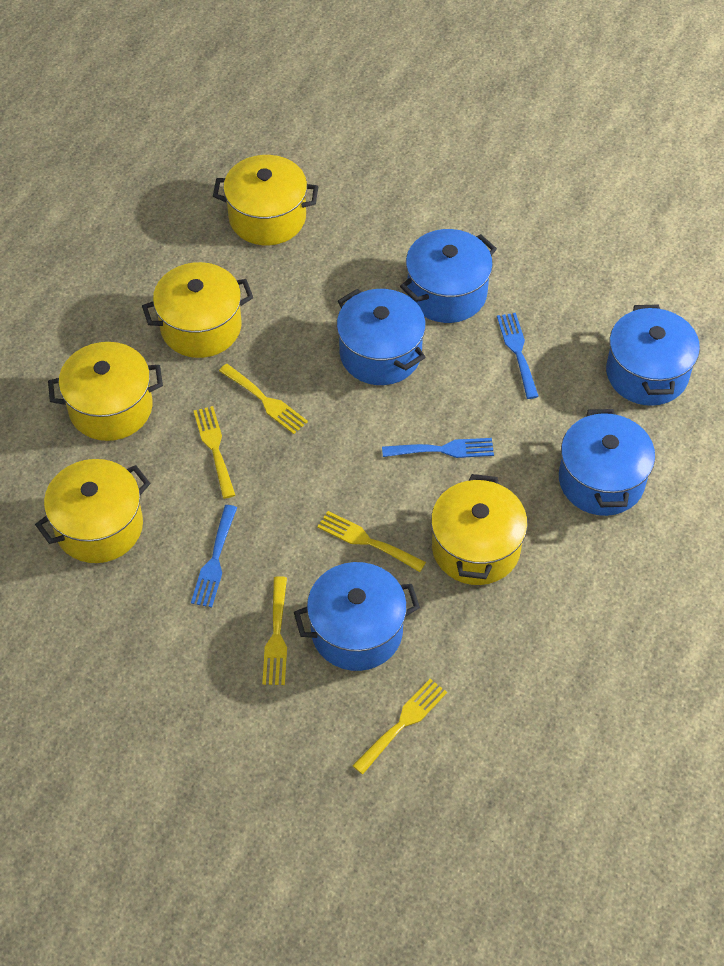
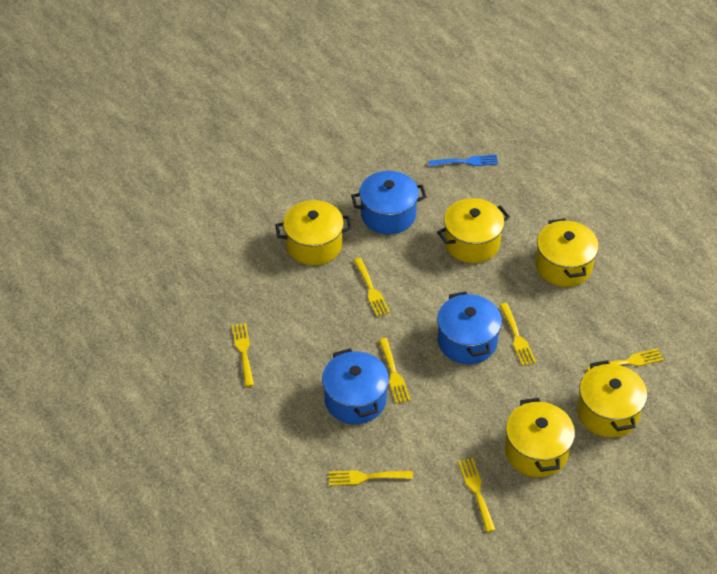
blue fork: 3 -> 1
blue pot: 5 -> 3
yellow fork: 5 -> 7

